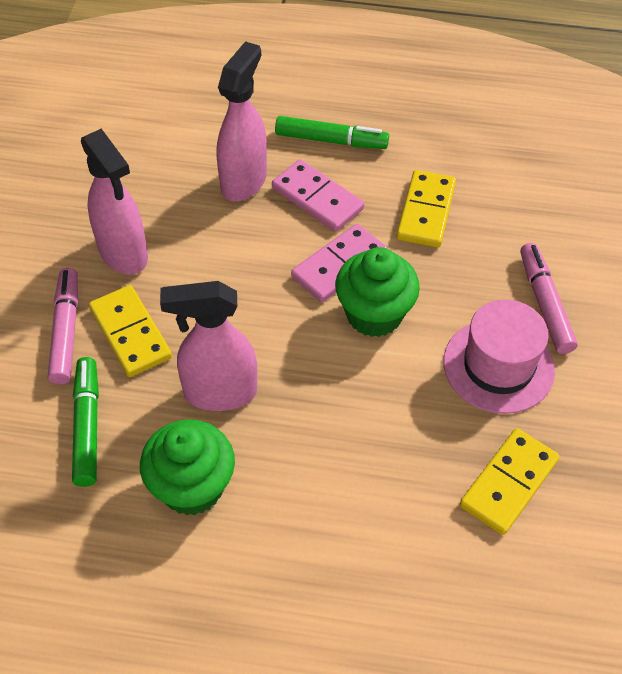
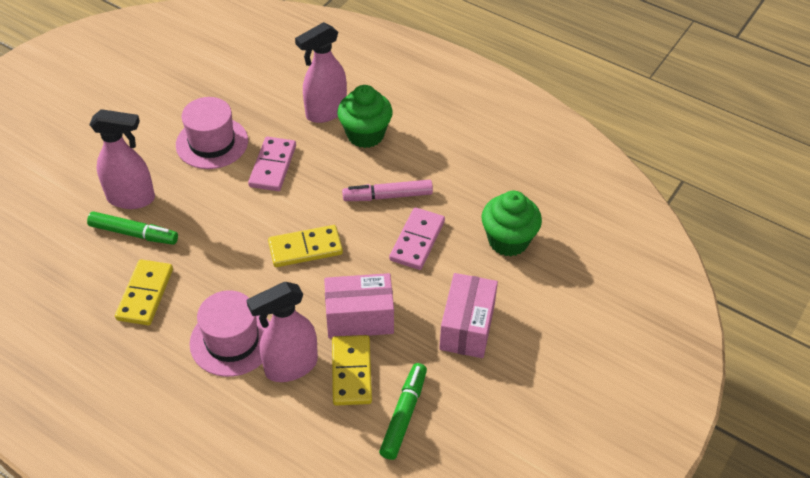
pink box: 0 -> 2
pink hat: 1 -> 2
pink marker: 2 -> 1

